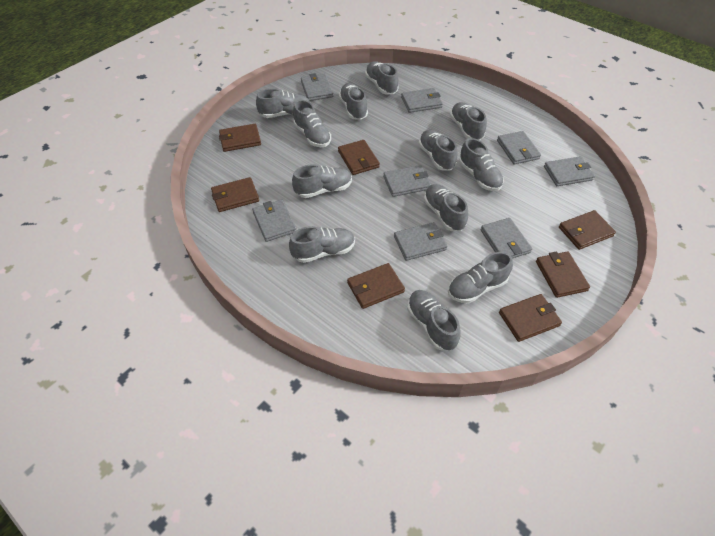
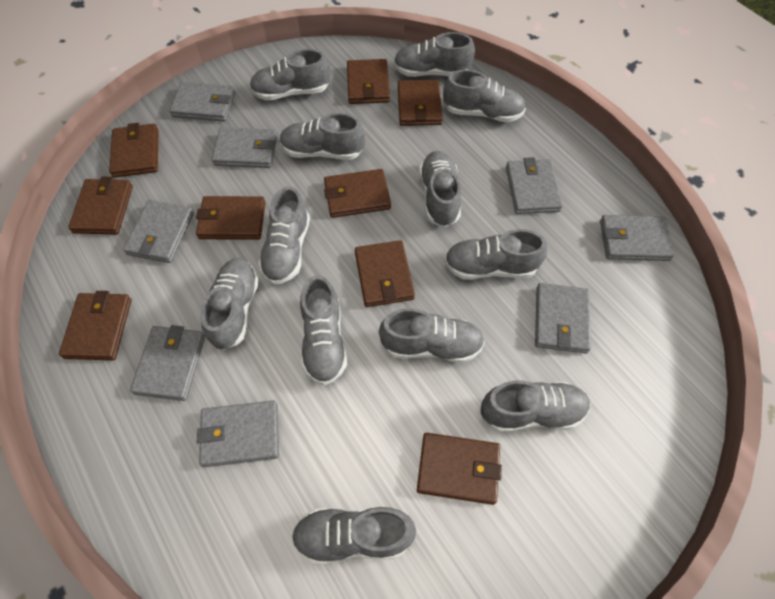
brown wallet: 7 -> 9

